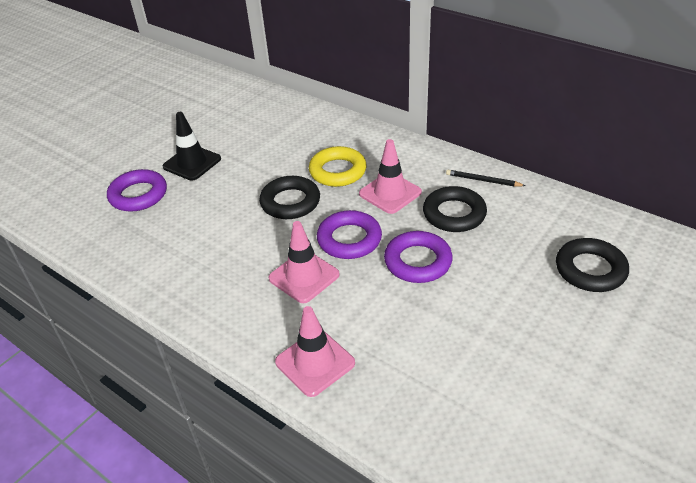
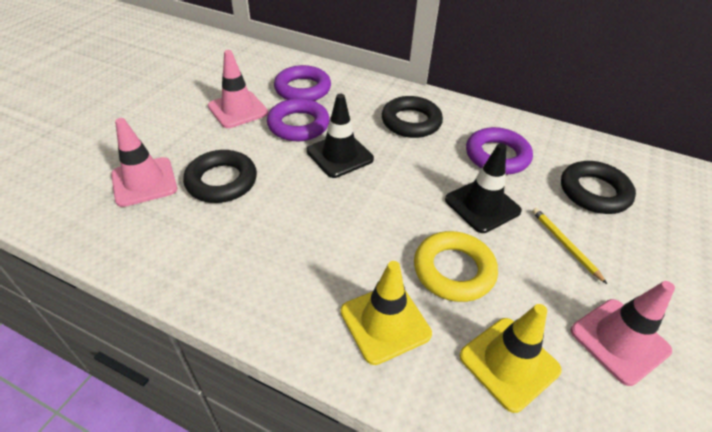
black pencil: 1 -> 0
black traffic cone: 1 -> 2
yellow pencil: 0 -> 1
yellow traffic cone: 0 -> 2

